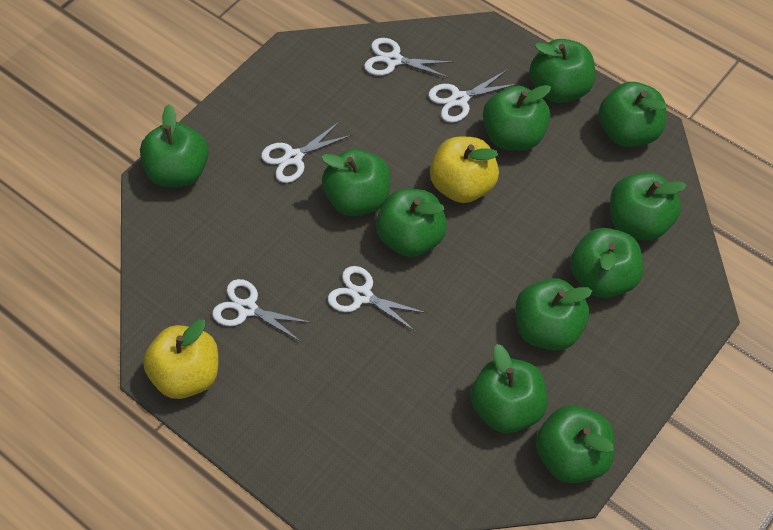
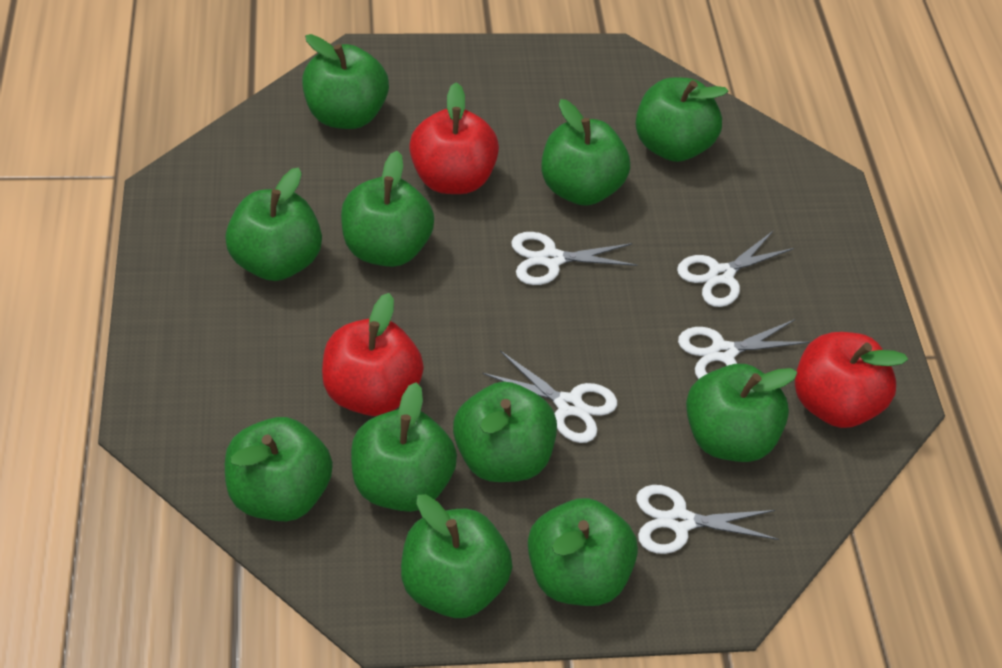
red apple: 0 -> 3
yellow apple: 2 -> 0

